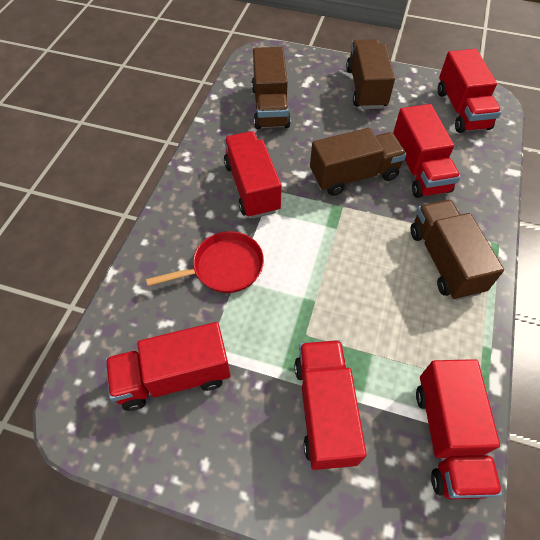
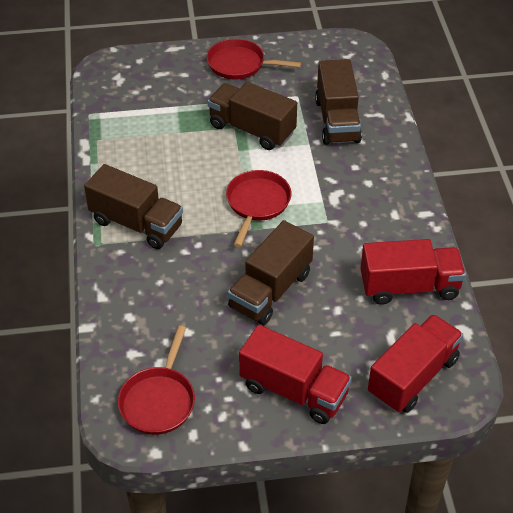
red pan: 1 -> 3
red truck: 6 -> 3

